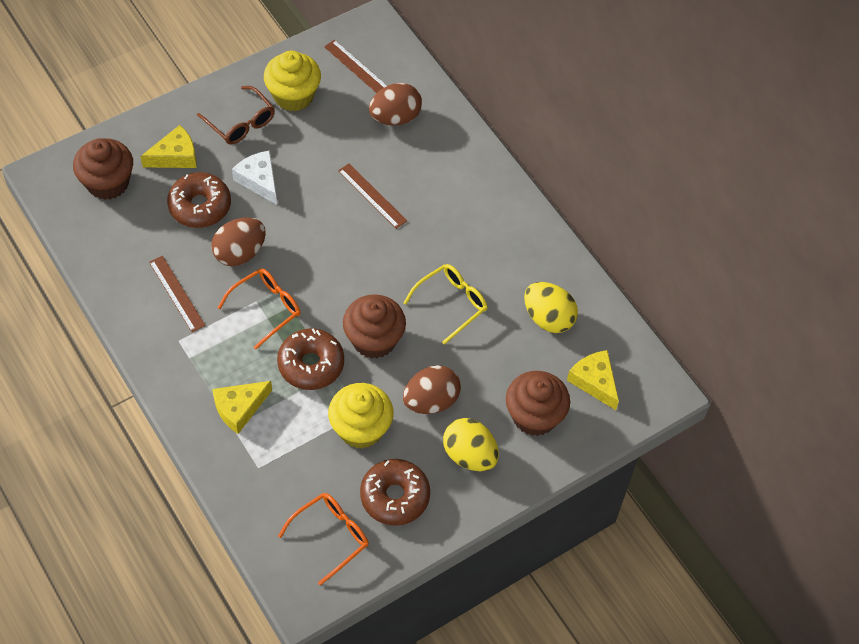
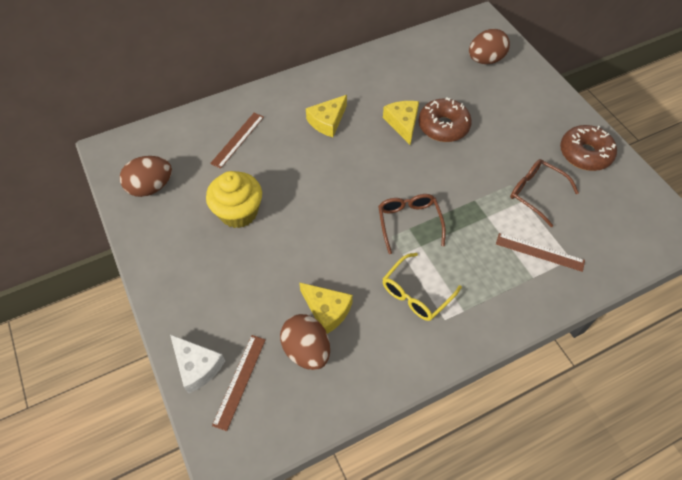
brown cupcake: 3 -> 0
brown donut: 3 -> 2
brown glasses: 1 -> 2
orange glasses: 2 -> 0
yellow cupcake: 2 -> 1
yellow egg: 2 -> 0

